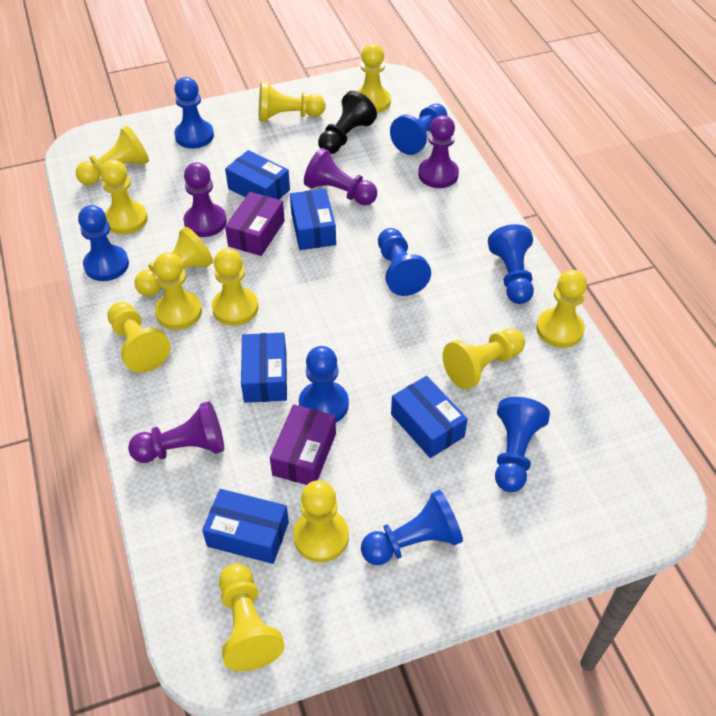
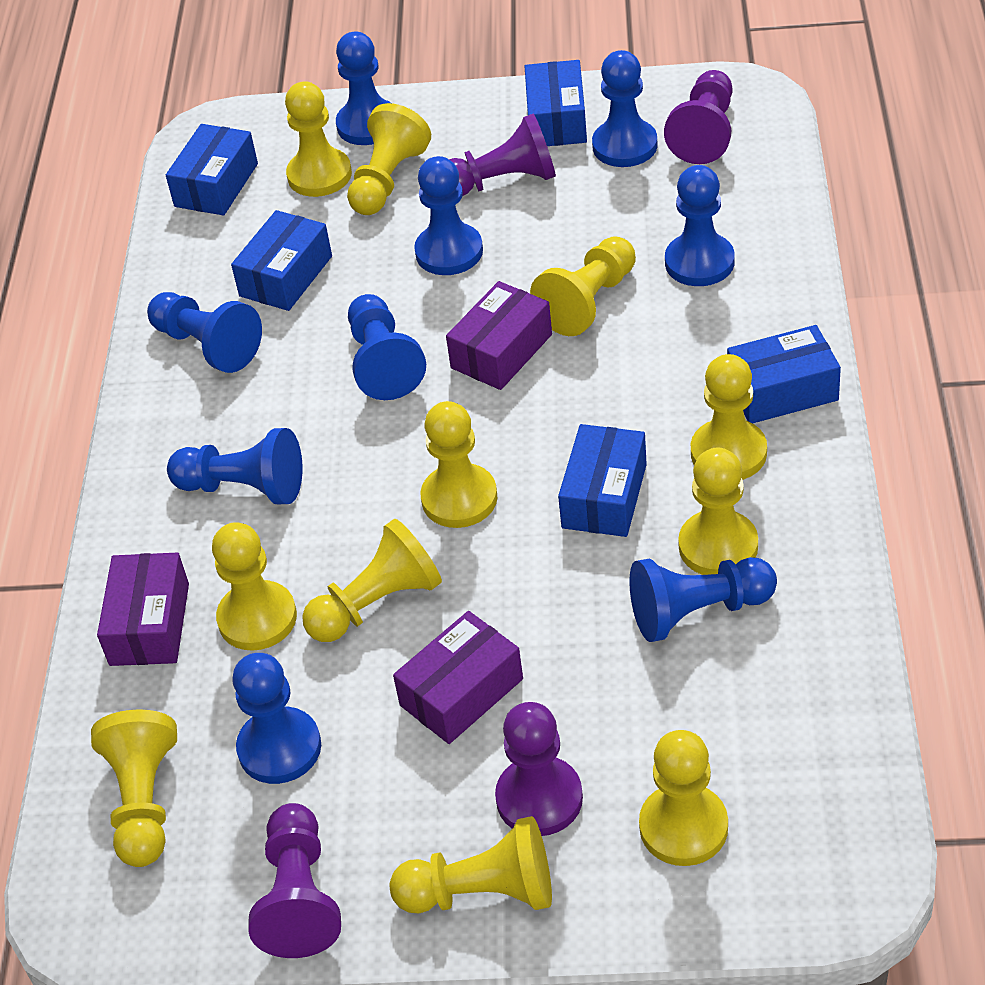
black pawn: 1 -> 0
blue pawn: 8 -> 9
purple box: 2 -> 3
yellow pawn: 12 -> 11

